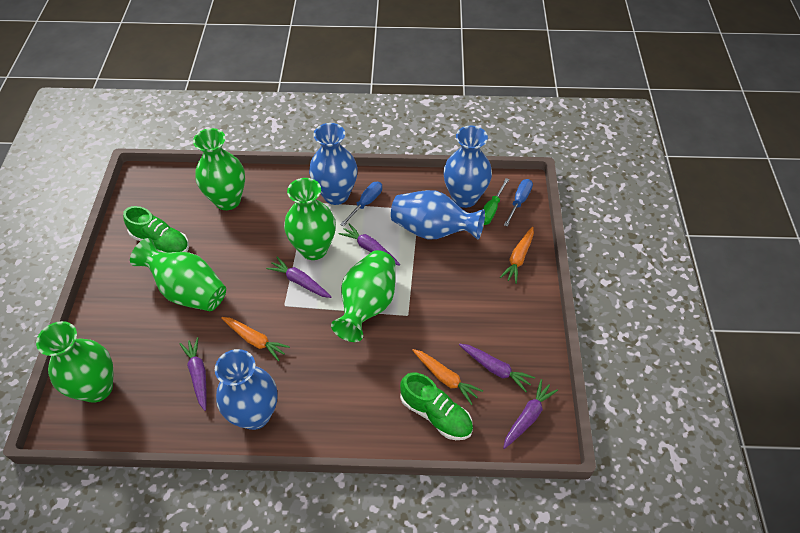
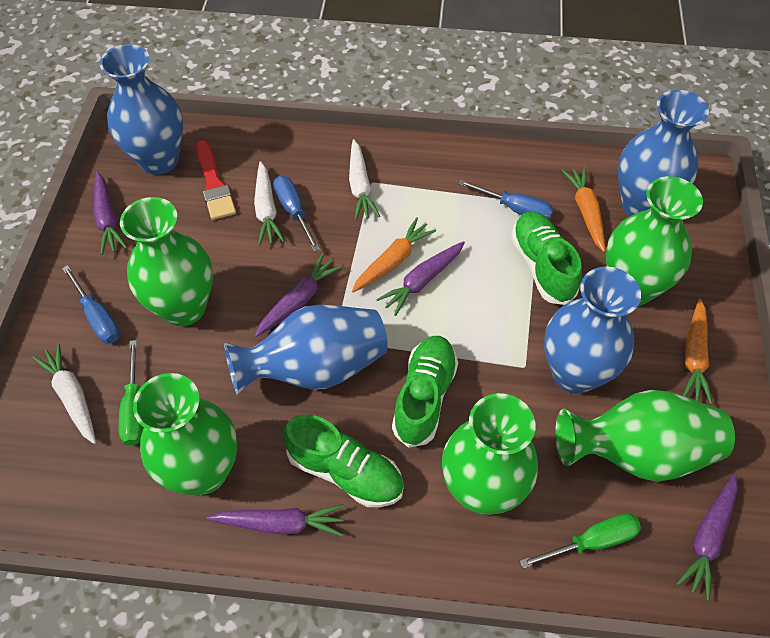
blue screwdriver: 2 -> 3
green screwdriver: 1 -> 2
green shoe: 2 -> 3
red brush: 0 -> 1
white carrot: 0 -> 3

